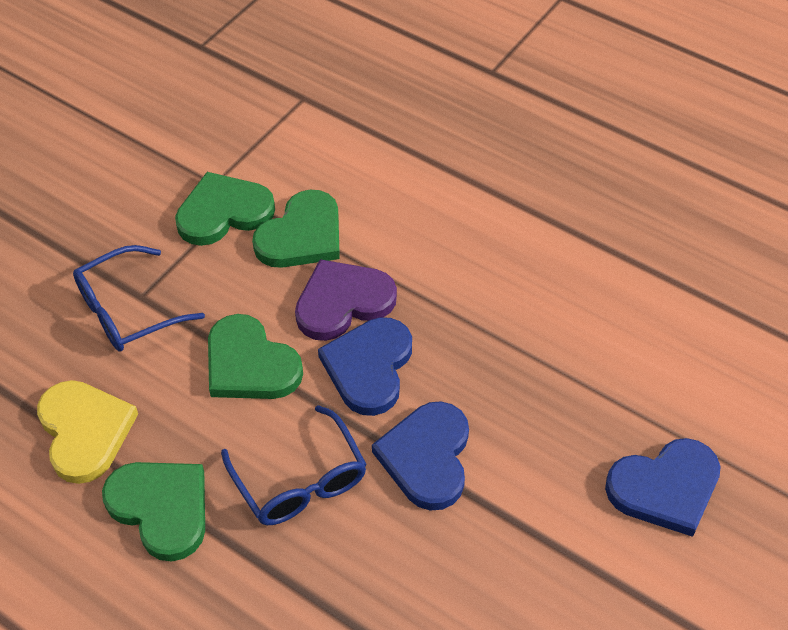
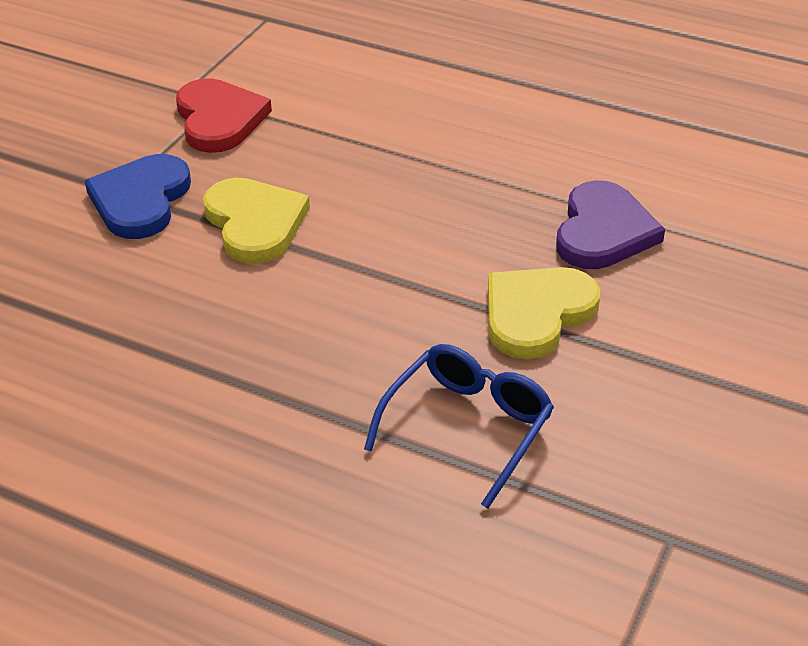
blue glasses: 2 -> 1
blue heart: 3 -> 1
green heart: 4 -> 0
red heart: 0 -> 1
yellow heart: 1 -> 2

